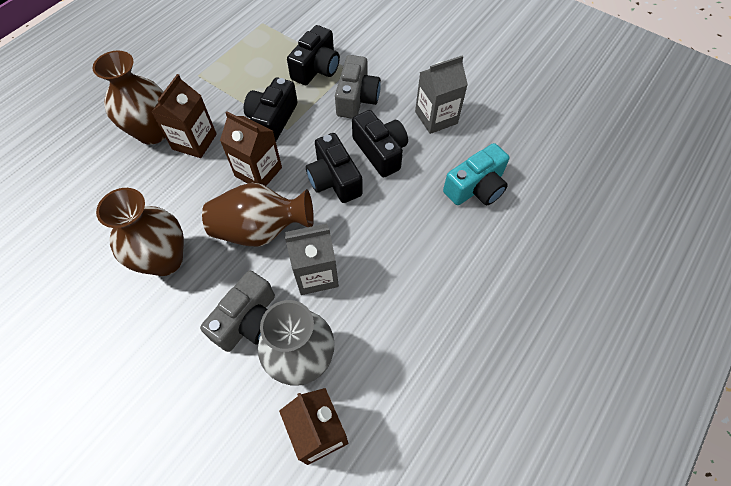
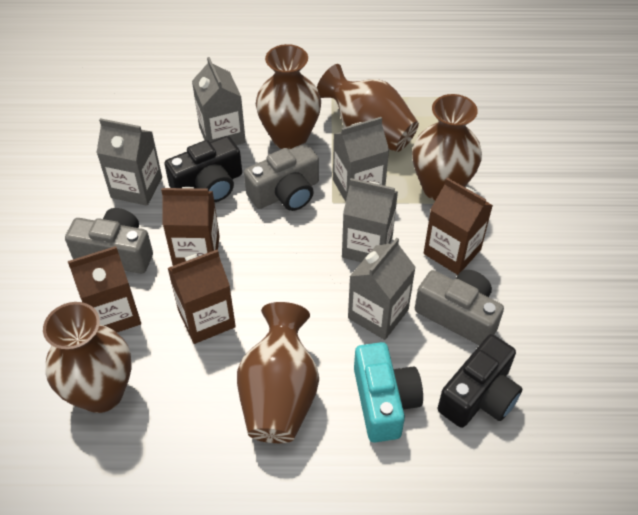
black camera: 4 -> 2
brown carton: 3 -> 4
brown vase: 3 -> 5
grey camera: 2 -> 3
grey carton: 2 -> 5
grey vase: 1 -> 0

